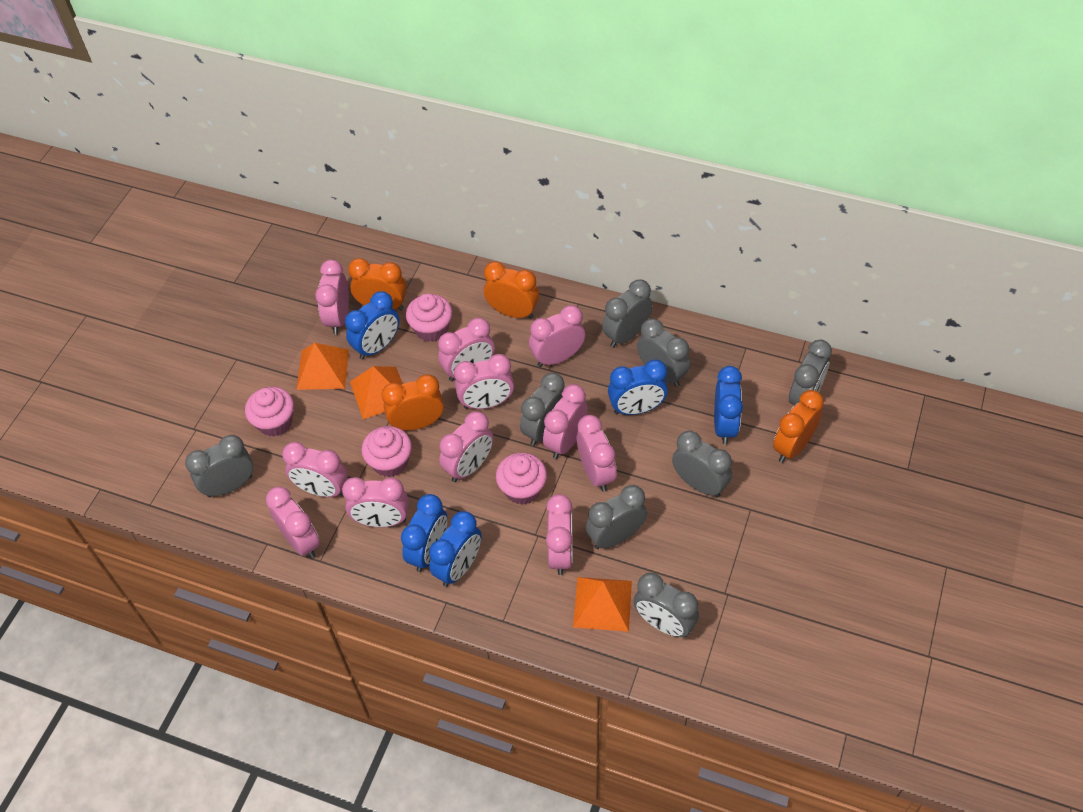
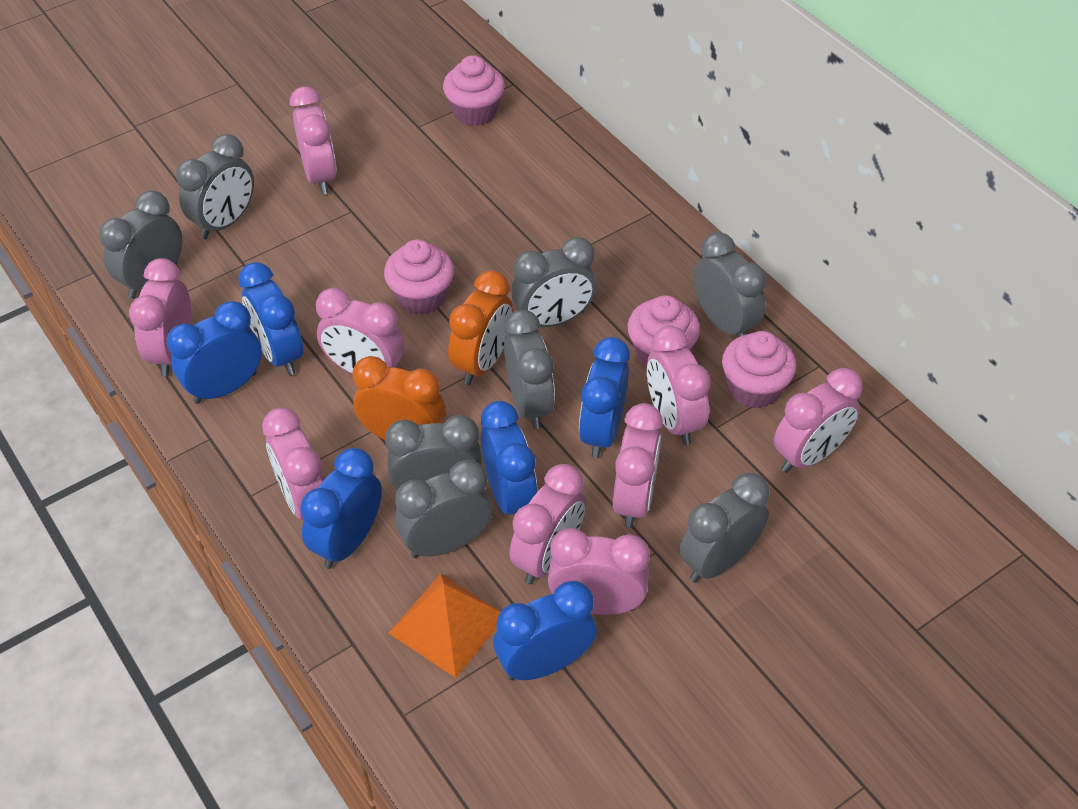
blue clock: 5 -> 6
orange clock: 4 -> 2
orange pyramid: 3 -> 1
pink clock: 11 -> 9

